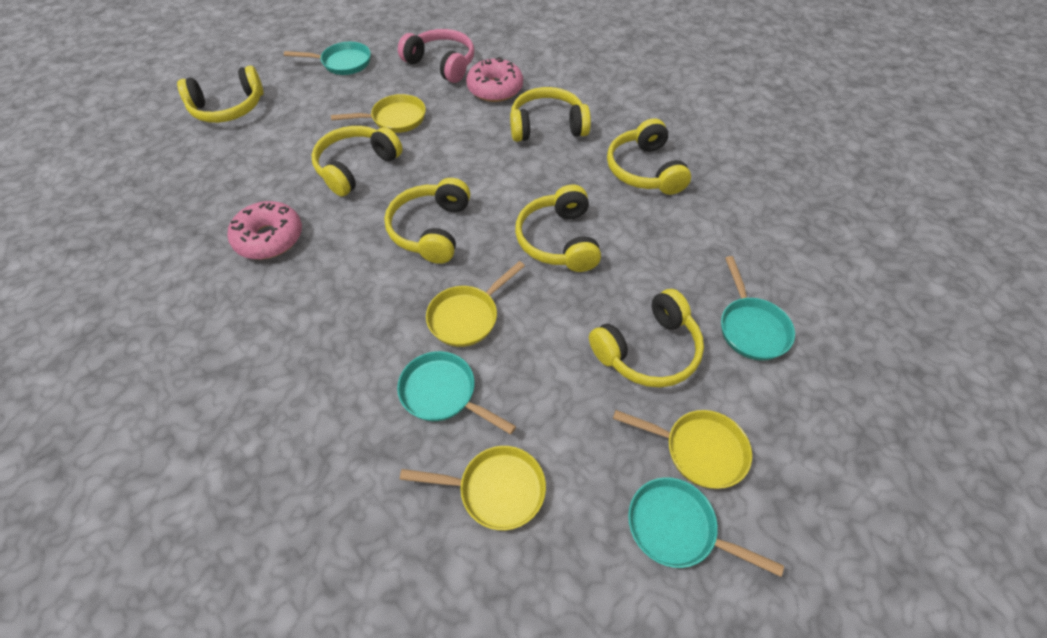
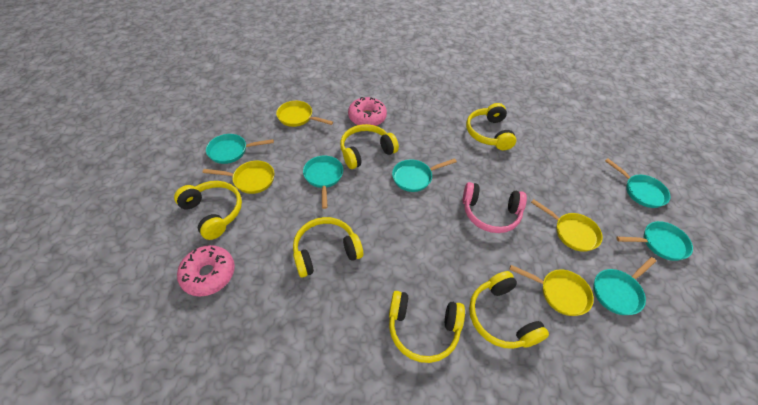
turquoise pan: 4 -> 6
yellow headphones: 7 -> 6

